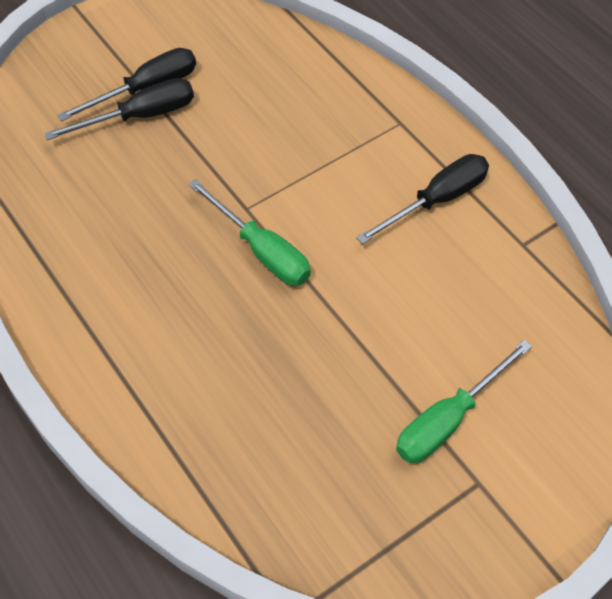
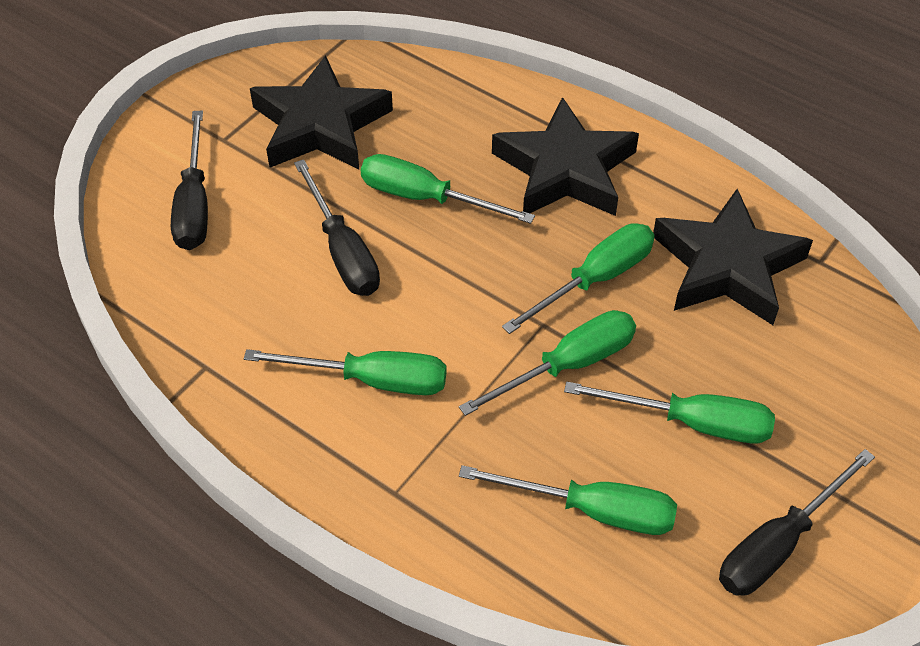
black star: 0 -> 3
green screwdriver: 2 -> 6

